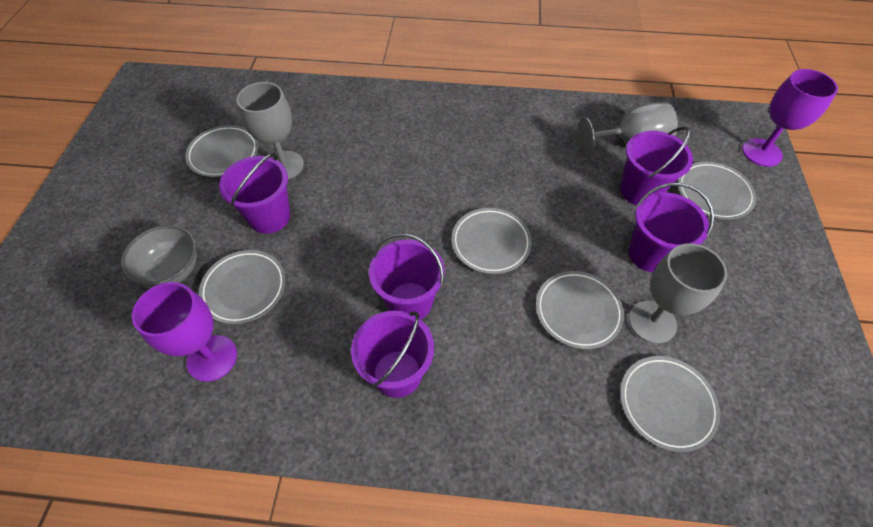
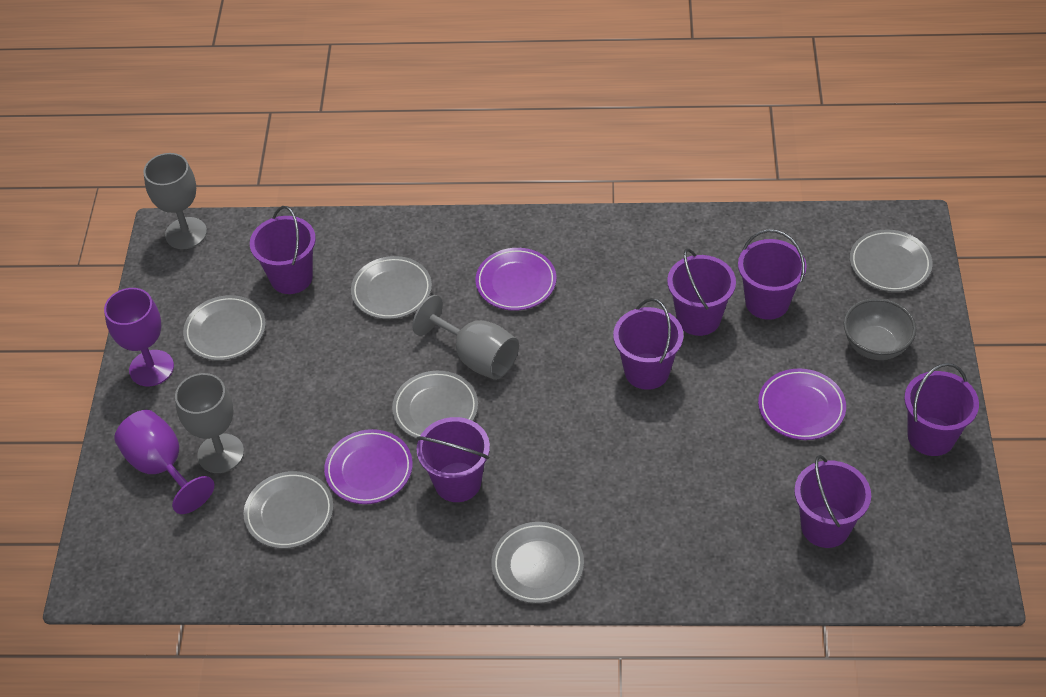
purple bucket: 5 -> 7
purple plate: 0 -> 3

